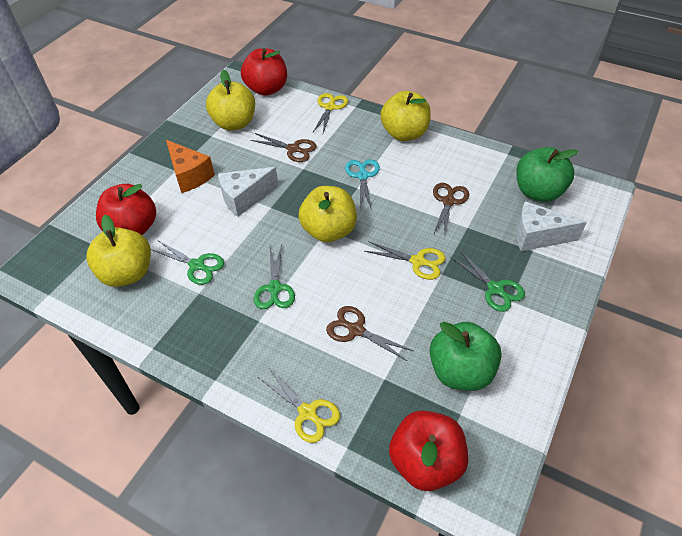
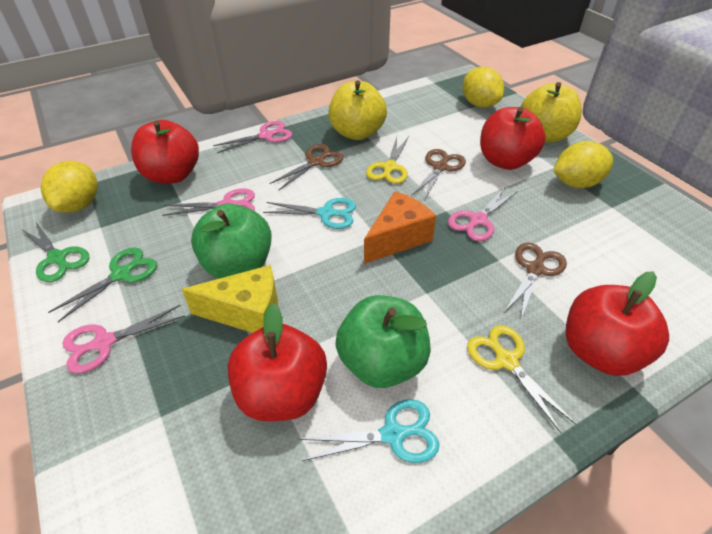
green scissors: 3 -> 2
pink scissors: 0 -> 4
red apple: 3 -> 4
turquoise scissors: 1 -> 2
white cheese: 2 -> 0
yellow apple: 4 -> 2
yellow cheese: 0 -> 1
yellow lemon: 0 -> 3
yellow scissors: 3 -> 2

